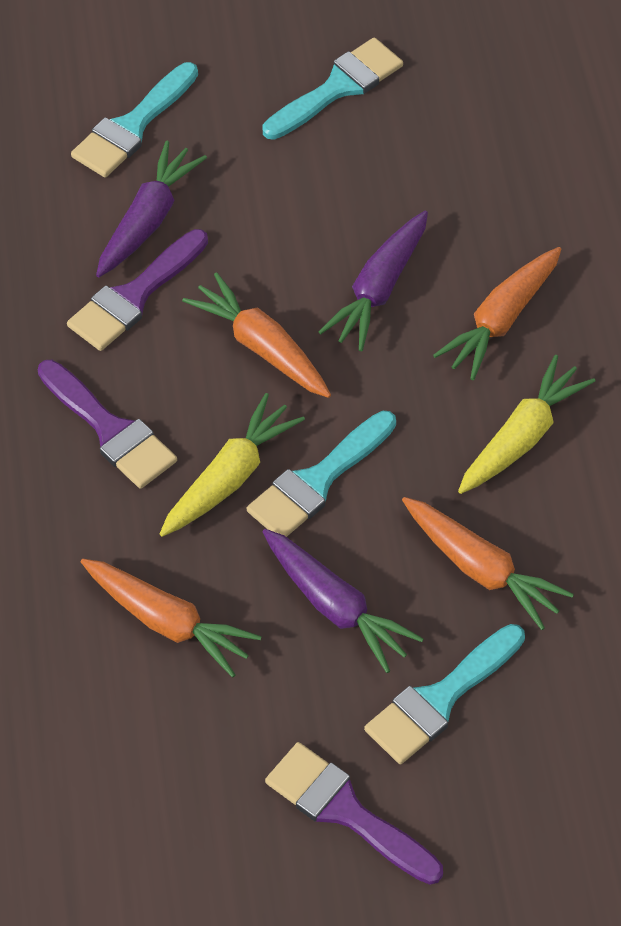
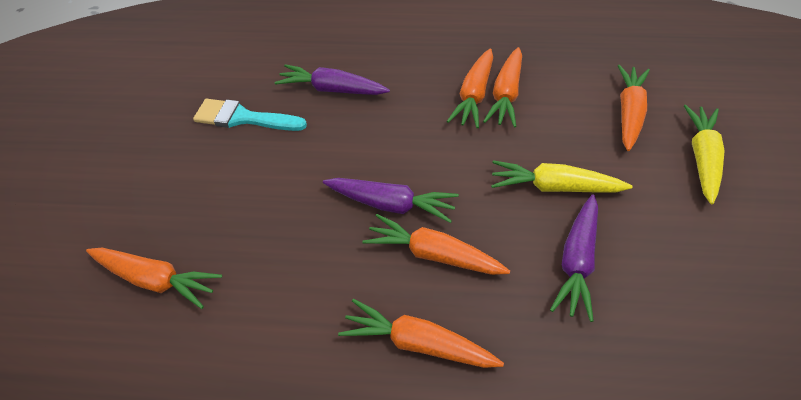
orange carrot: 4 -> 6
purple brush: 3 -> 0
turquoise brush: 4 -> 1

